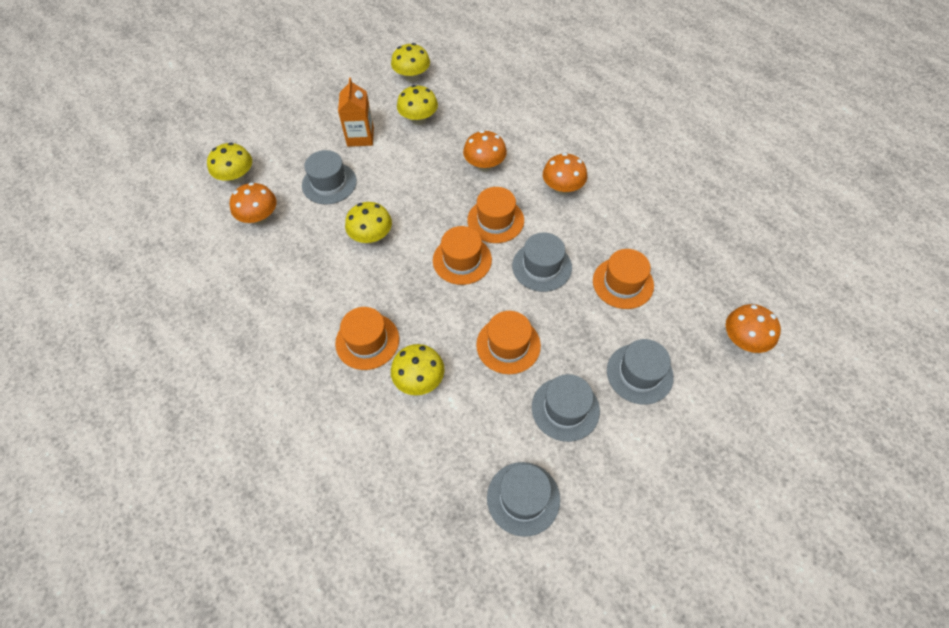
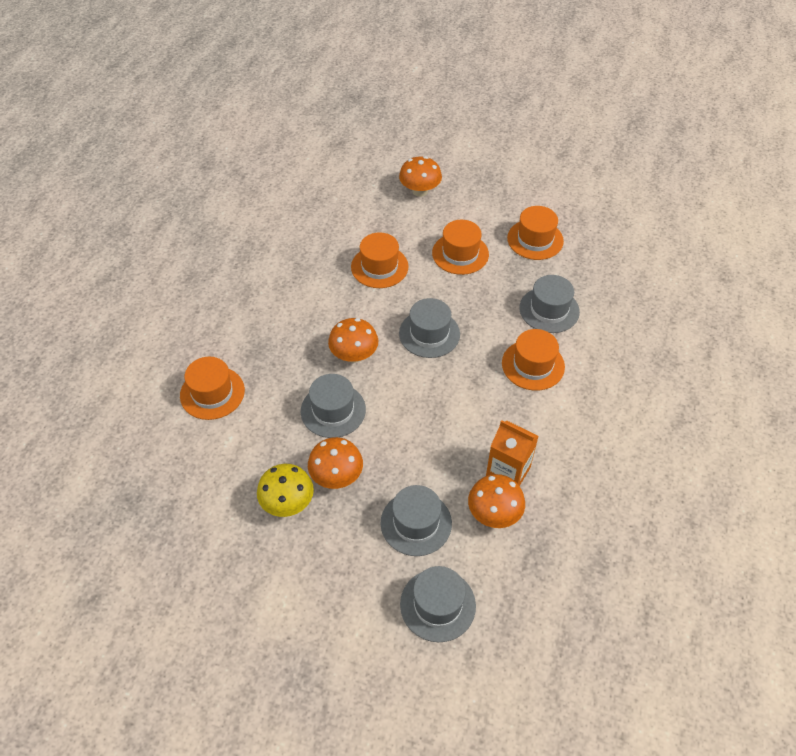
yellow mushroom: 5 -> 1

